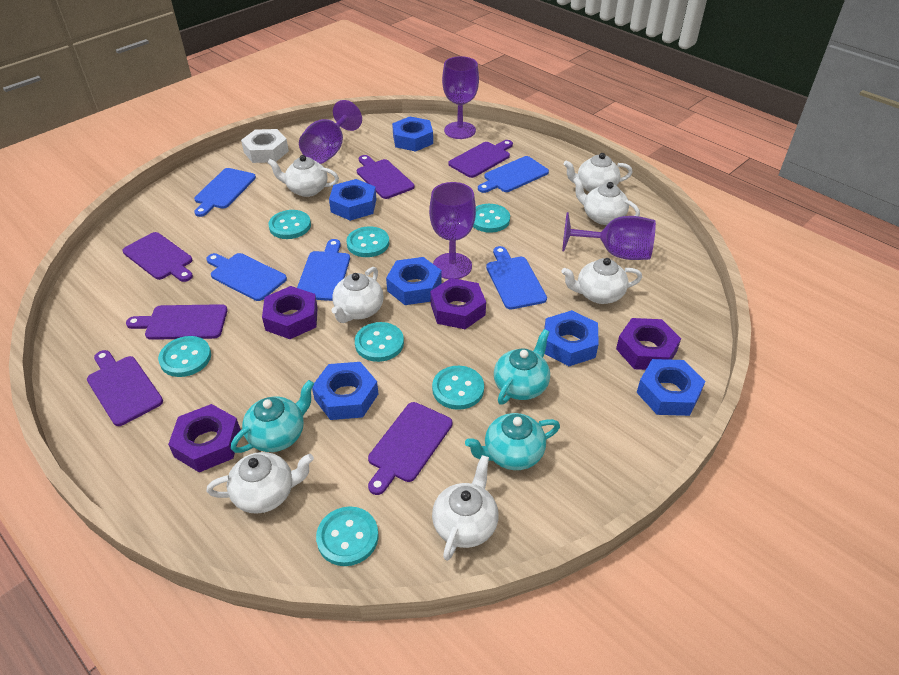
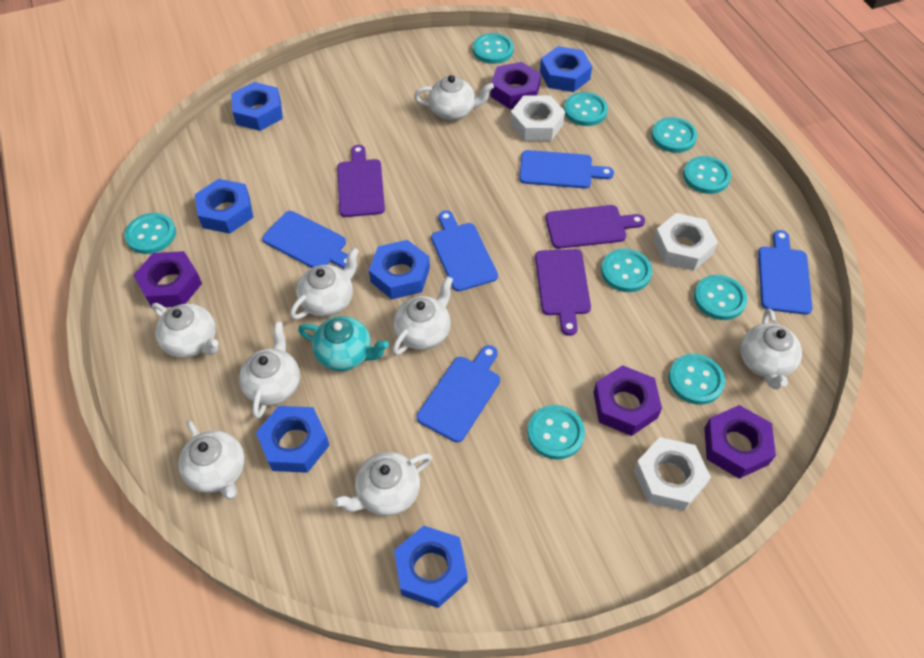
purple cutting board: 6 -> 3
purple goblet: 4 -> 0
turquoise button: 7 -> 9
turquoise teapot: 3 -> 1
white nut: 1 -> 3
white teapot: 7 -> 8

